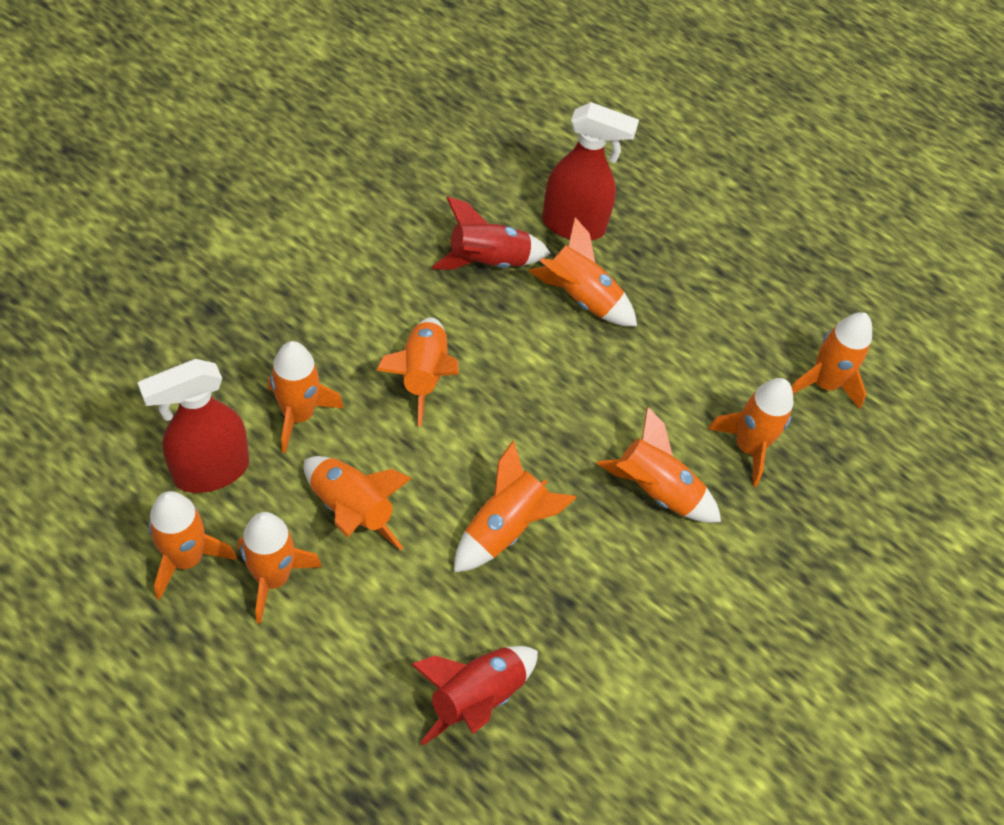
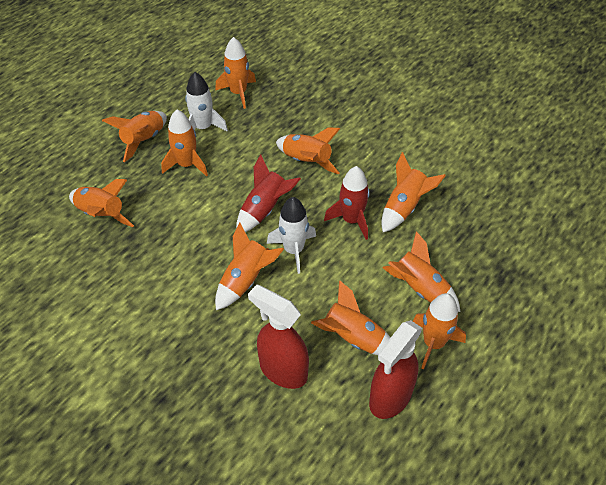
white rocket: 0 -> 2

